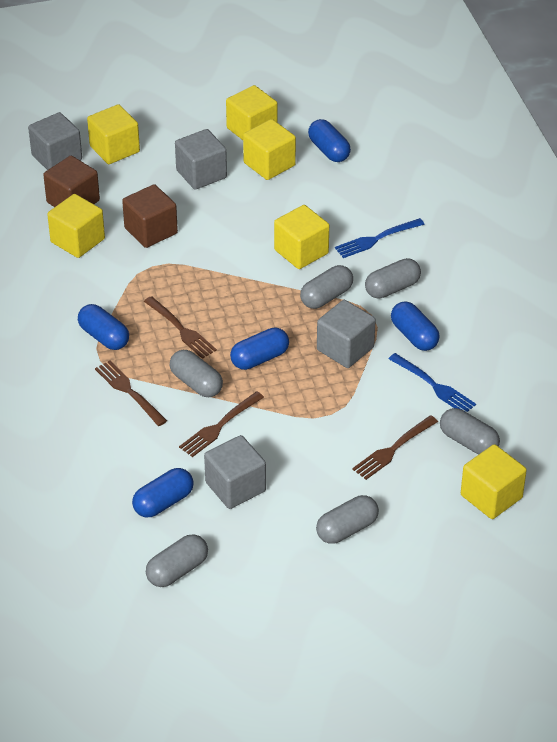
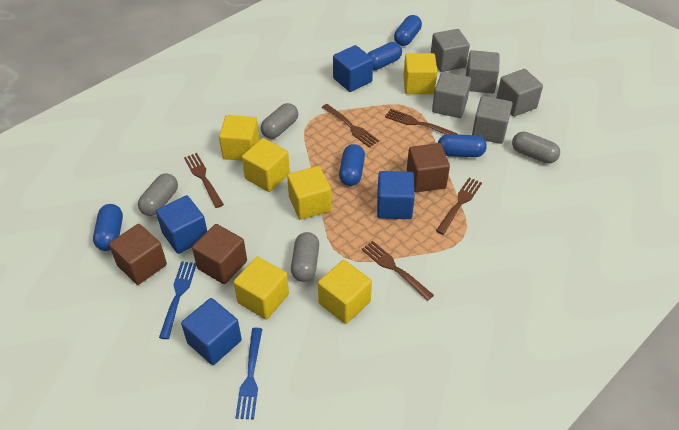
blue cube: 0 -> 4
brown cube: 2 -> 3
brown fork: 4 -> 5
grey capsule: 6 -> 4
grey cube: 4 -> 5

